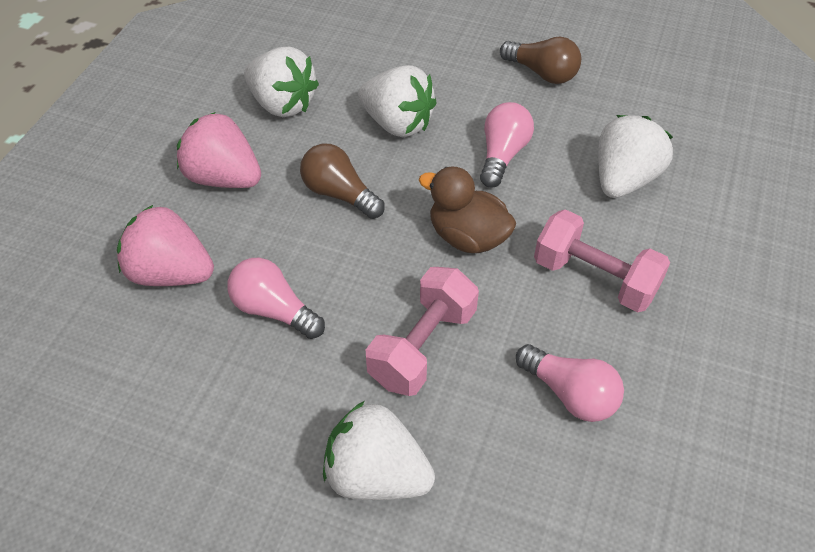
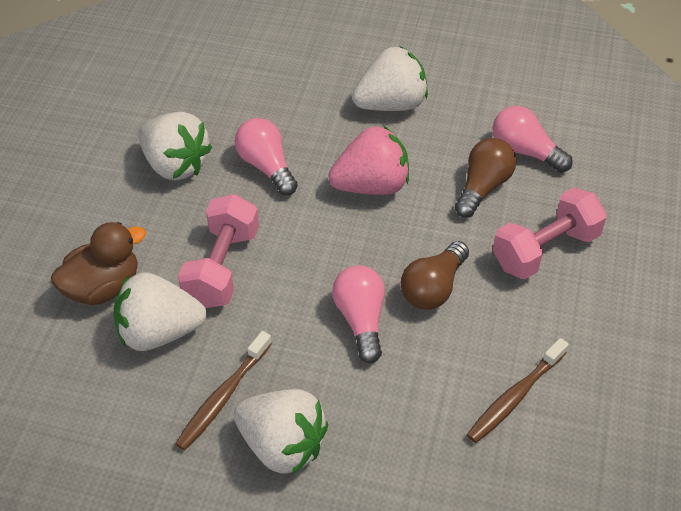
brown toothbrush: 0 -> 2
pink strawberry: 2 -> 1

